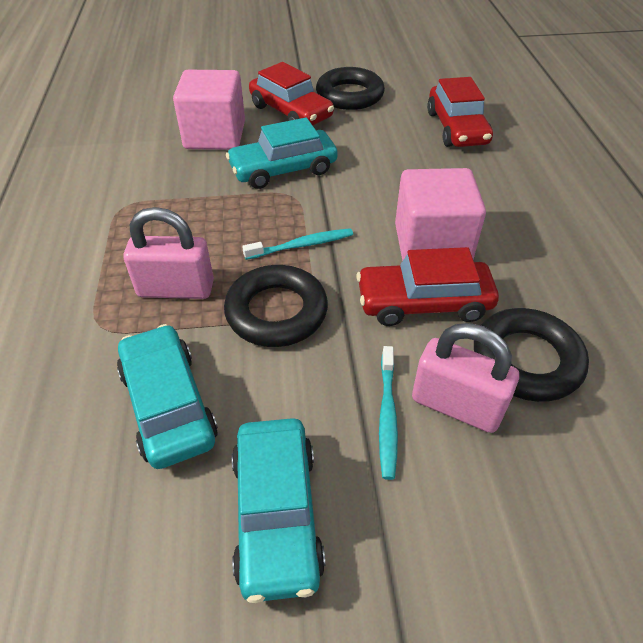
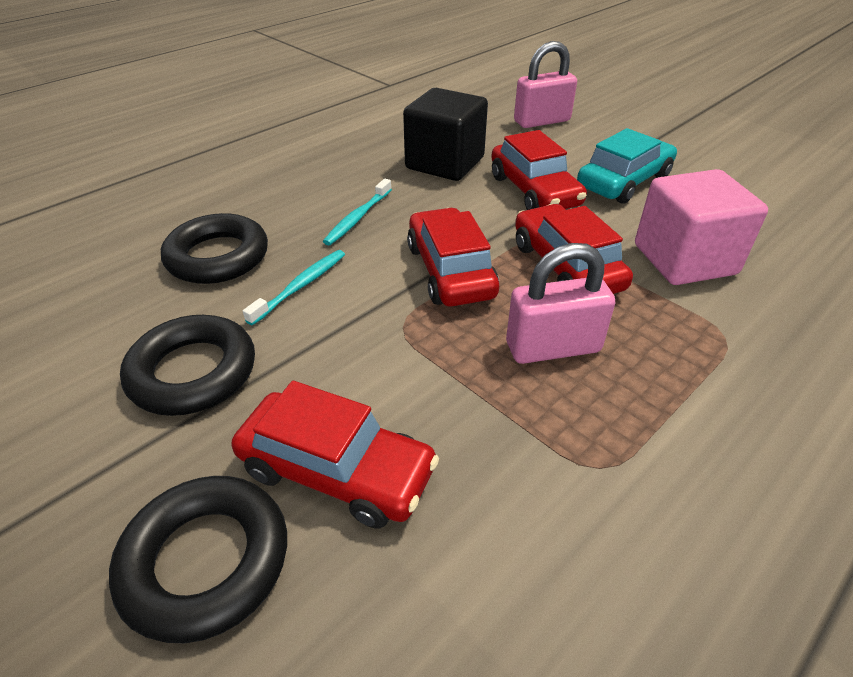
black cube: 0 -> 1
pink cube: 2 -> 1
red car: 3 -> 4
turquoise car: 3 -> 1

